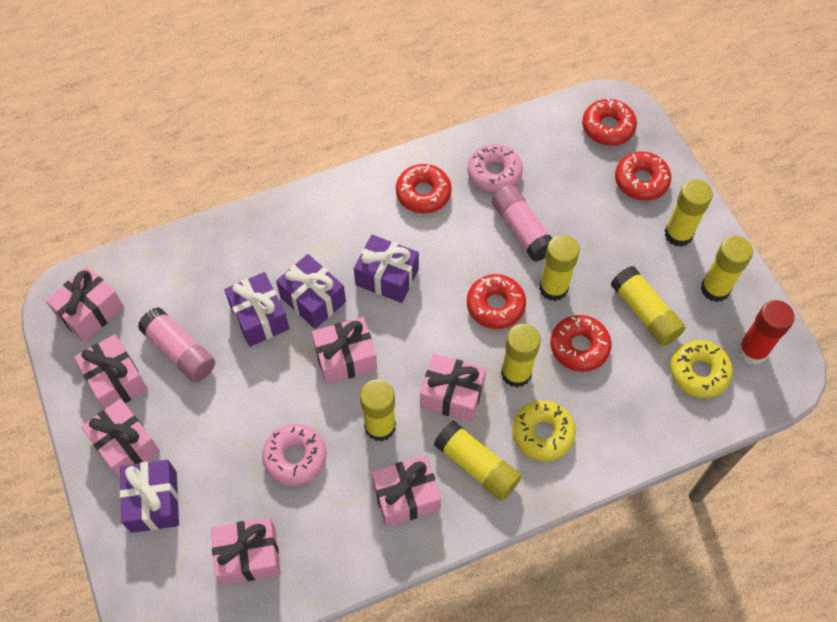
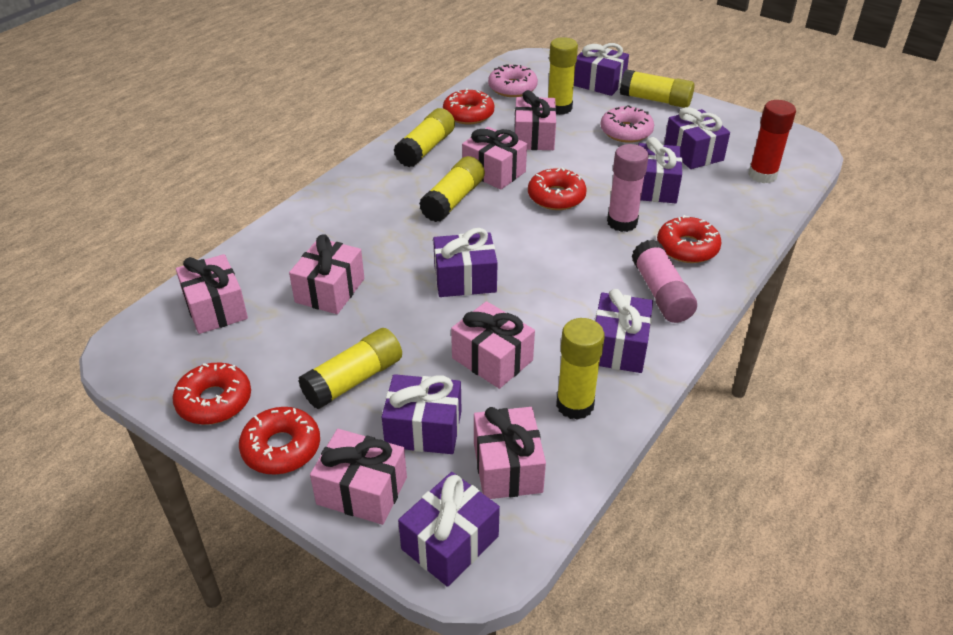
purple gift: 4 -> 7
yellow donut: 2 -> 0
yellow glue stick: 7 -> 6

